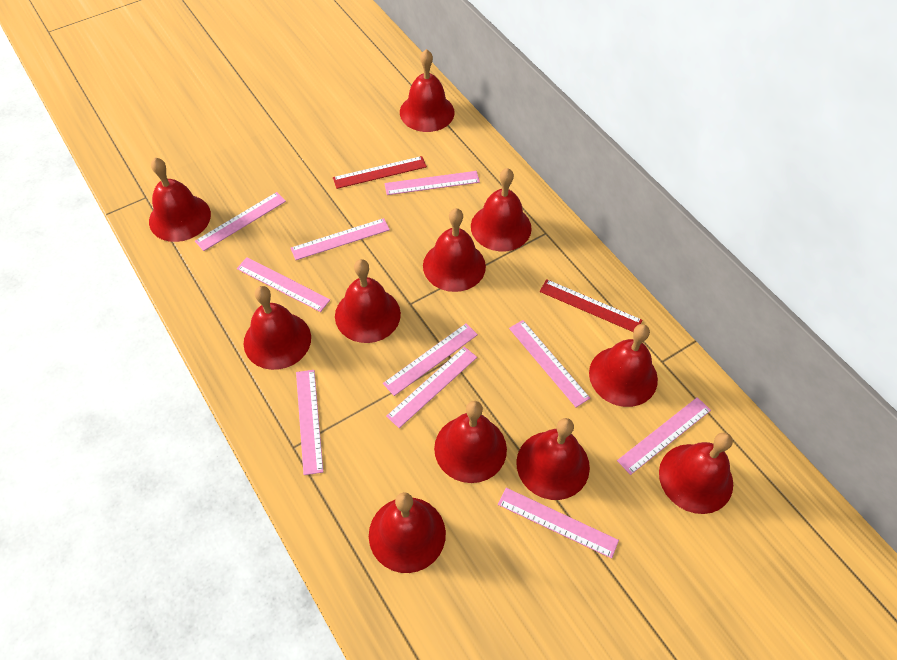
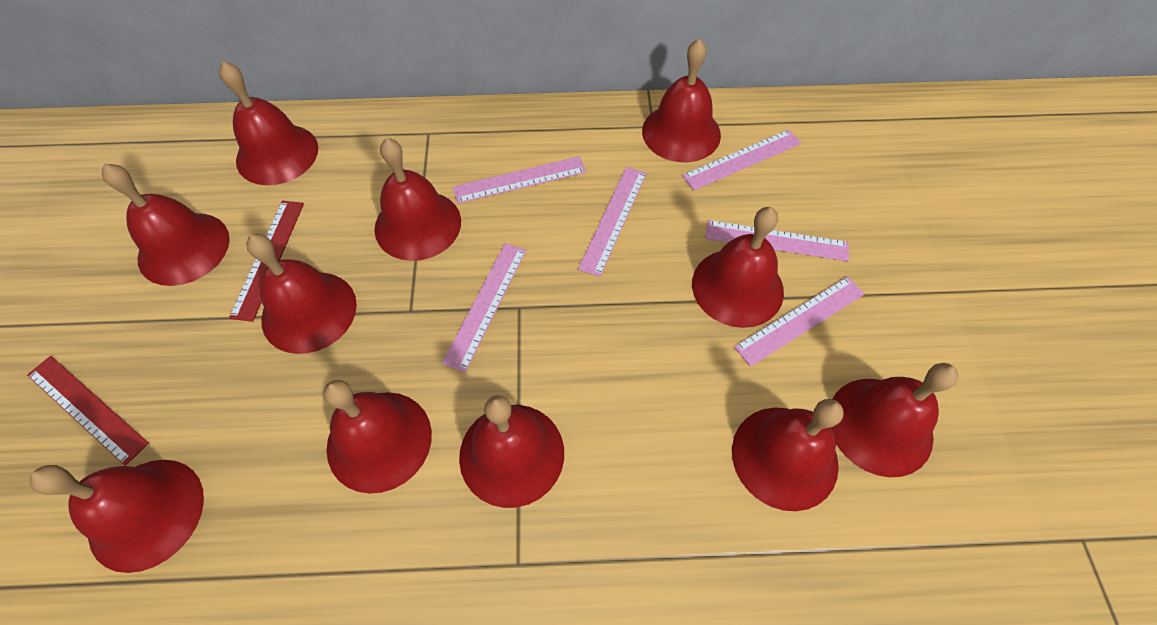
pink ruler: 10 -> 6

